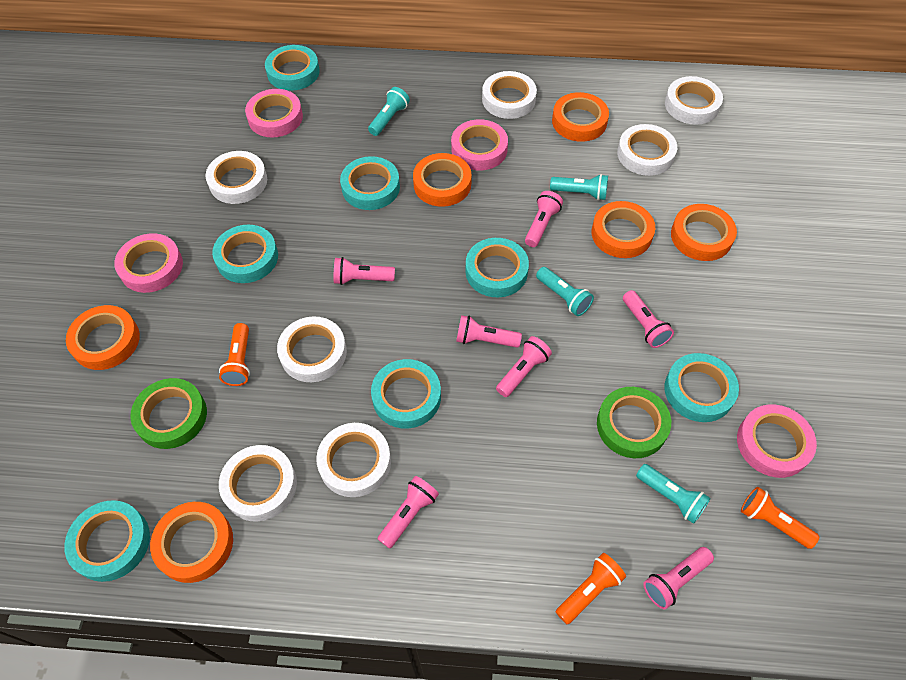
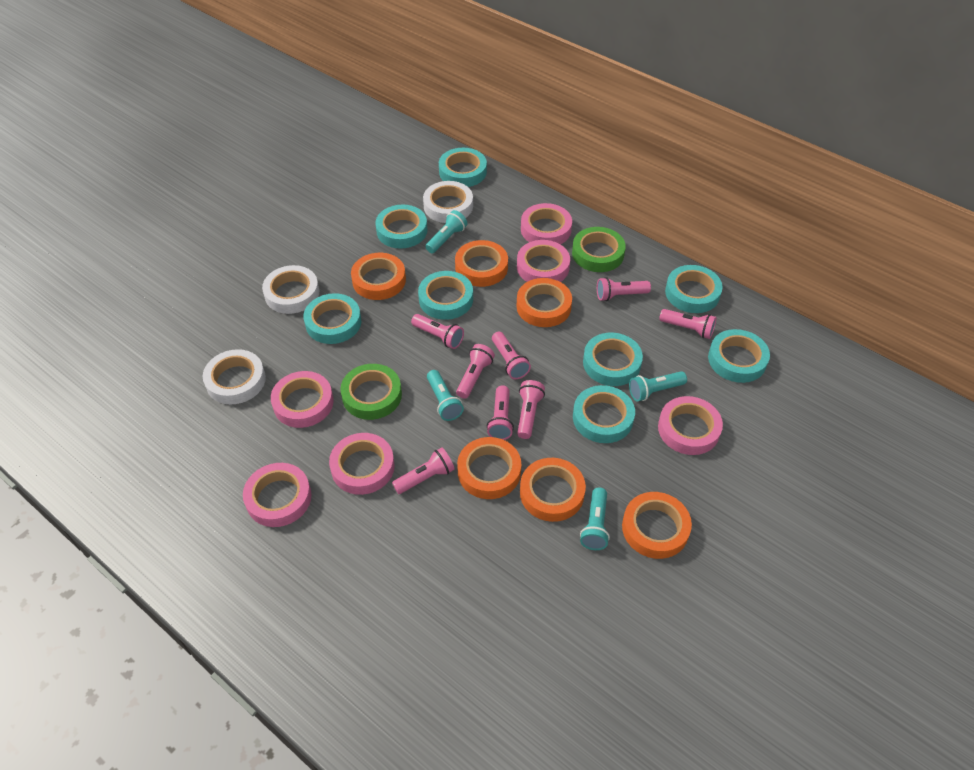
orange flashlight: 3 -> 0
pink flashlight: 7 -> 8
pink tape: 4 -> 6
turquoise tape: 7 -> 8
white tape: 7 -> 3

